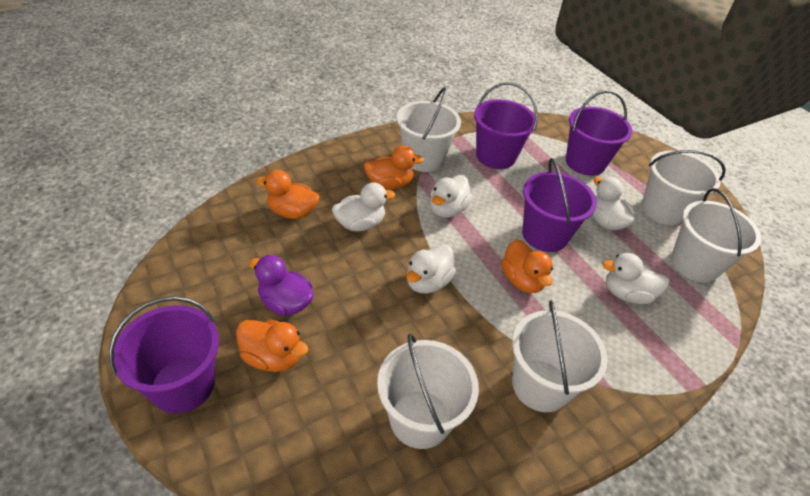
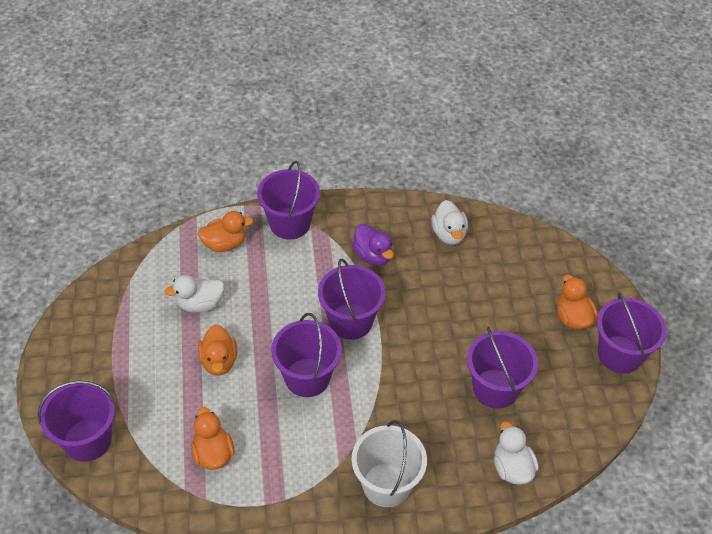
purple bucket: 4 -> 6
white bucket: 5 -> 1
white duck: 5 -> 3

